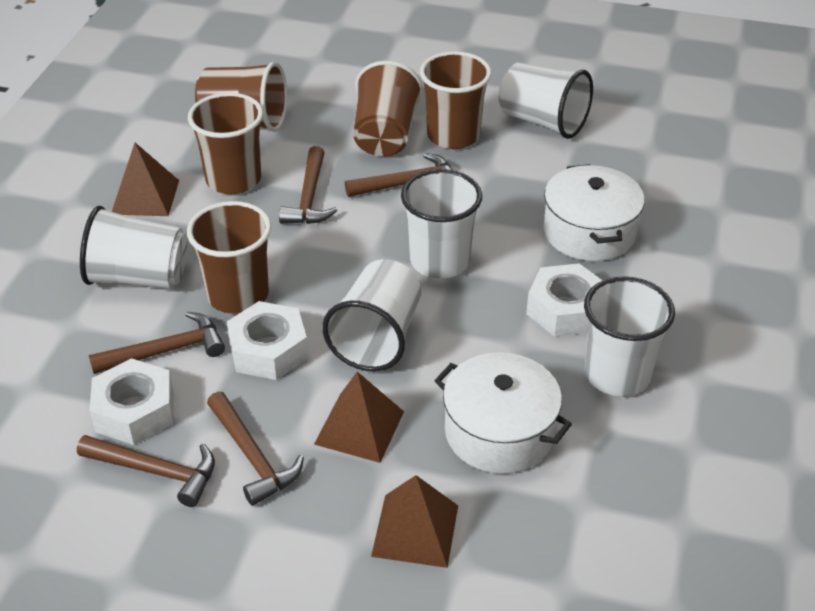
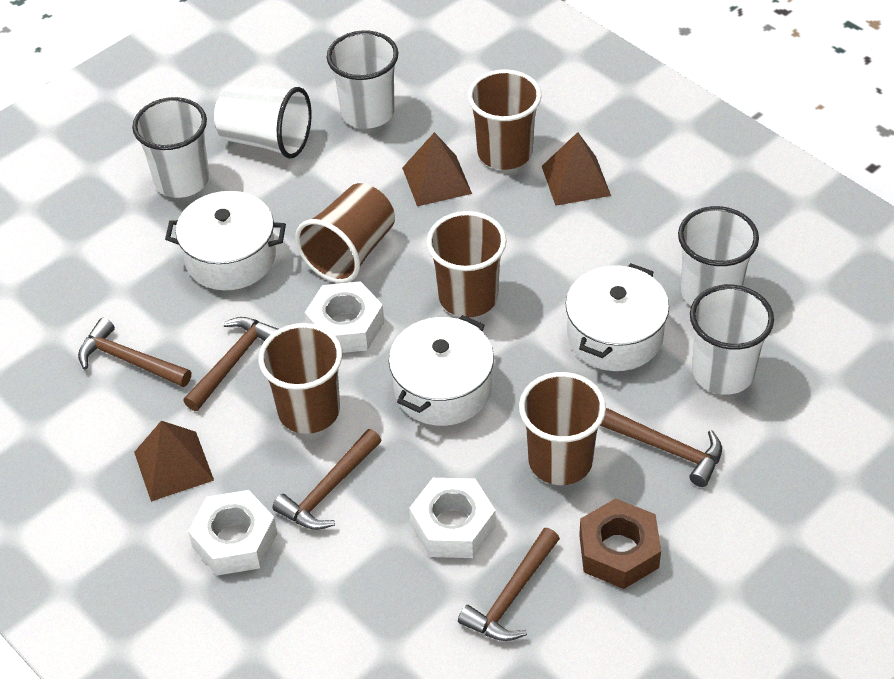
brown nut: 0 -> 1
white pot: 2 -> 3

